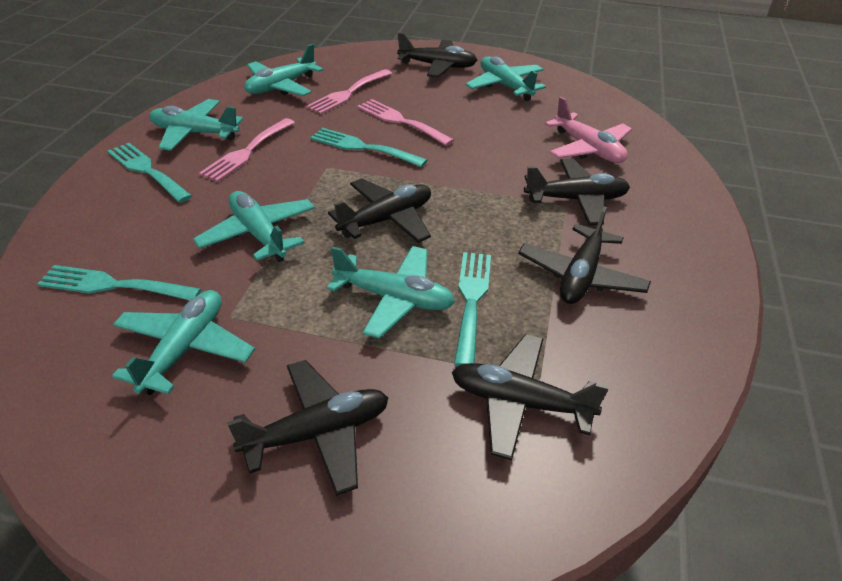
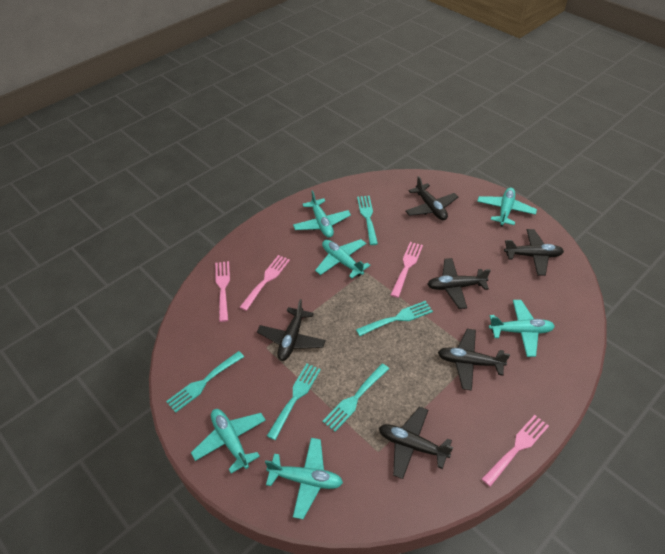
pink fork: 3 -> 4
pink plane: 1 -> 0
turquoise fork: 4 -> 5

